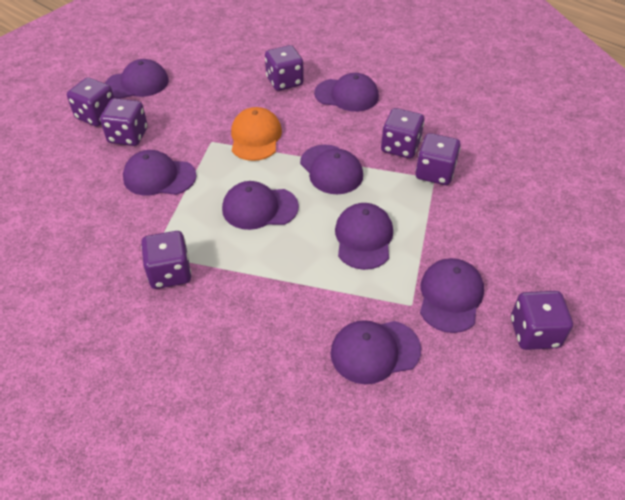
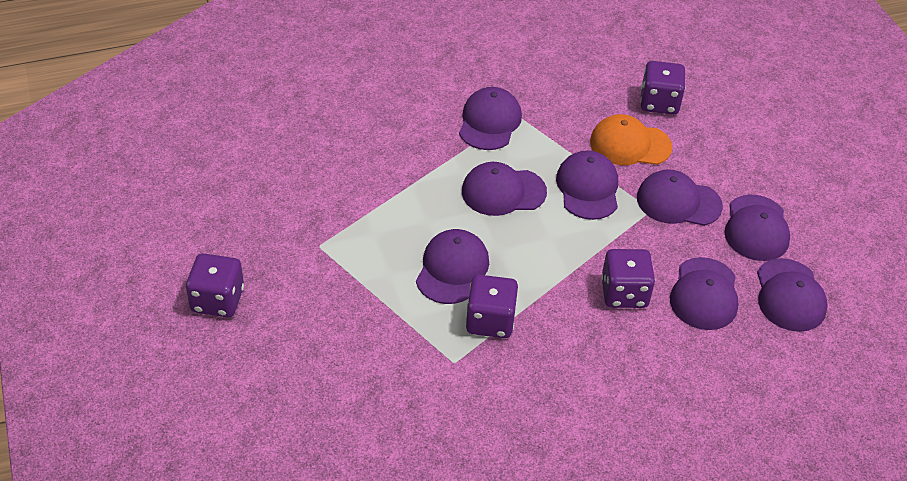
purple dice: 7 -> 4

